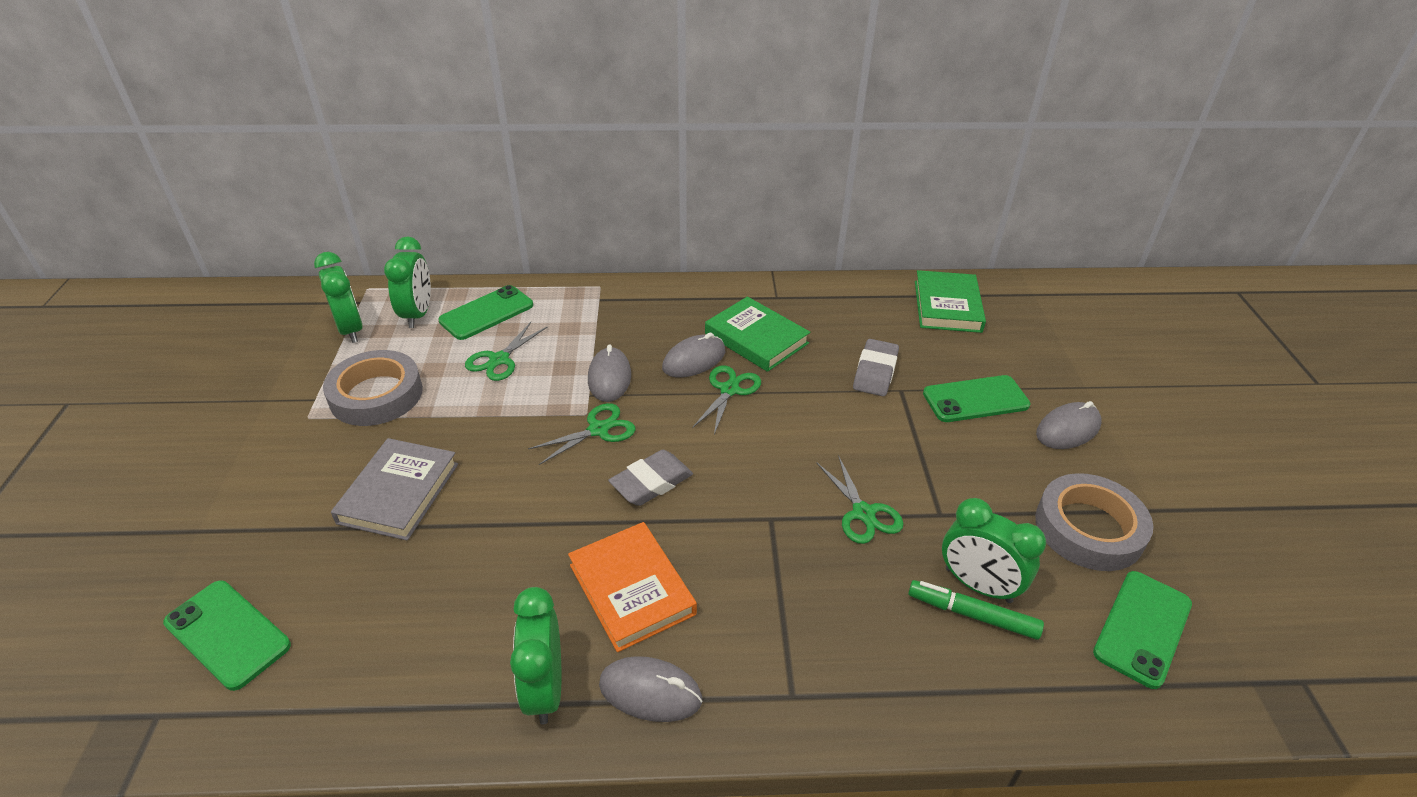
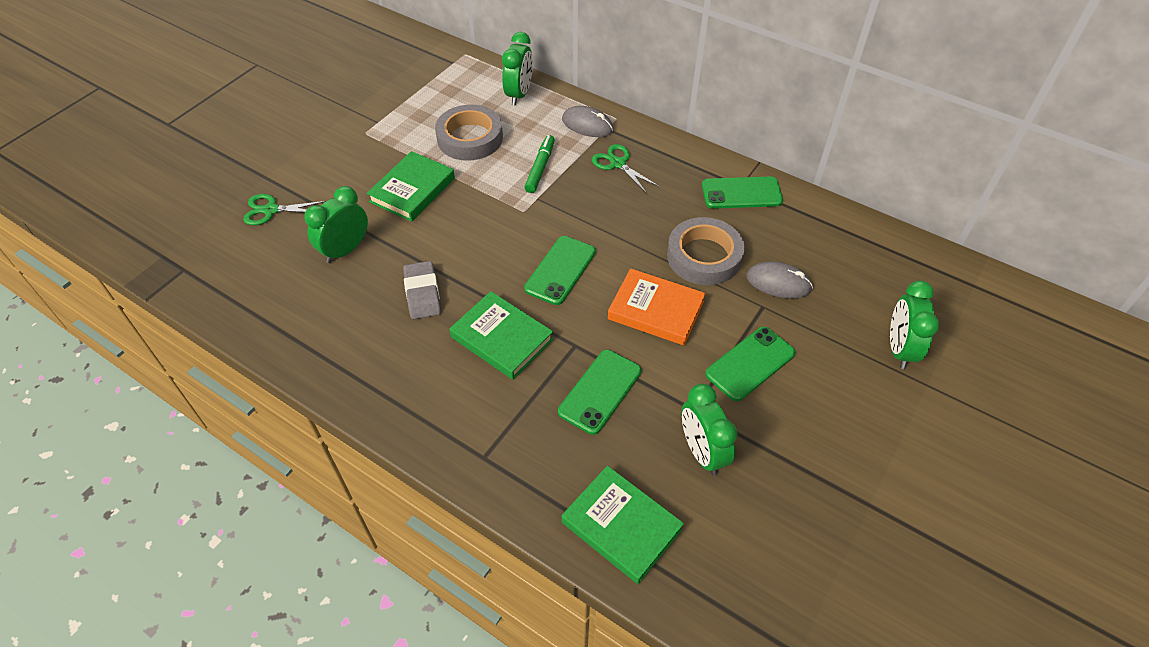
green book: 2 -> 3
green scissors: 4 -> 2
grey book: 1 -> 0
grey eraser: 2 -> 1
grey mouse: 4 -> 2

